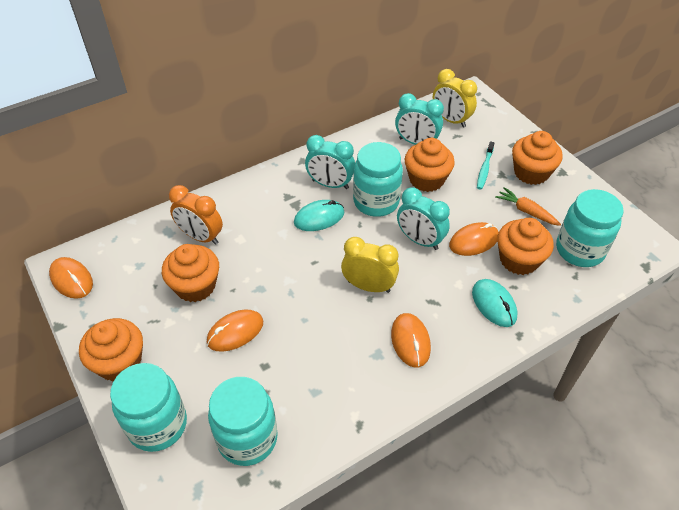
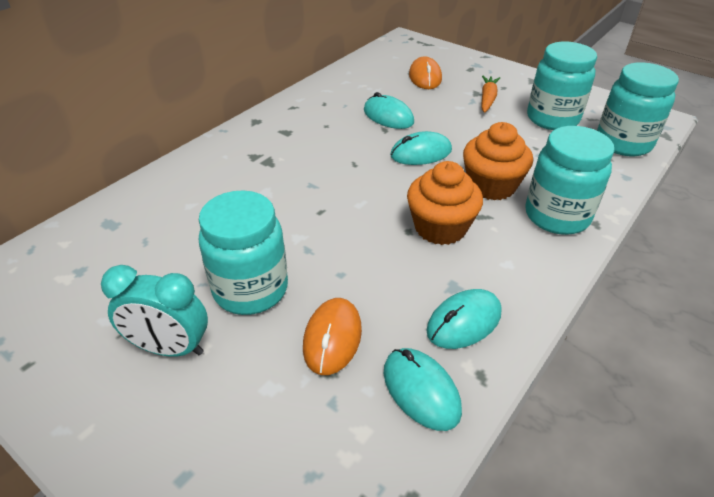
orange clock: 1 -> 0
orange cupcake: 5 -> 2
orange mouse: 4 -> 2
turquoise clock: 3 -> 1
turquoise mouse: 2 -> 4
turquoise toothbrush: 1 -> 0
yellow clock: 2 -> 0

